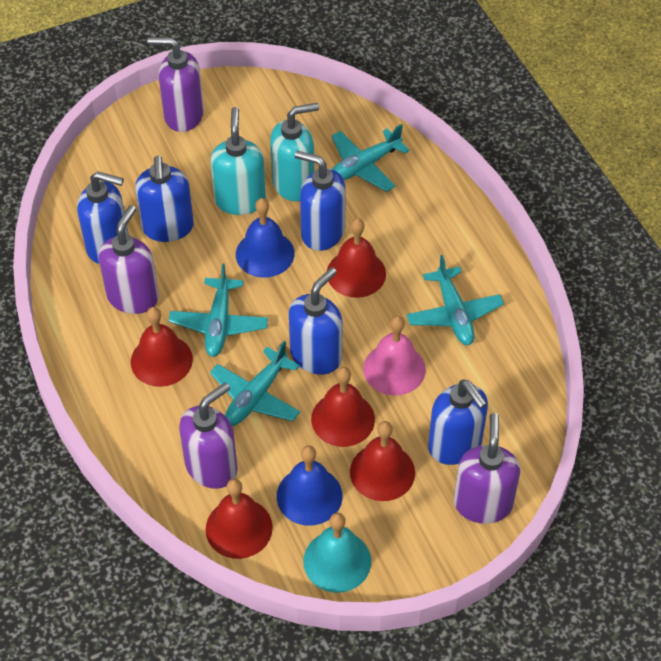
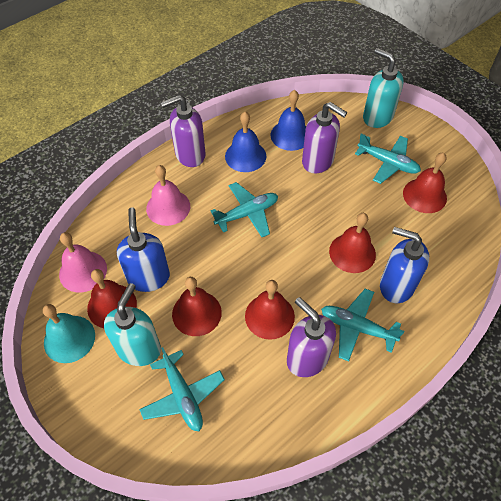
blue soap dispenser: 5 -> 2
pink bell: 1 -> 2
purple soap dispenser: 4 -> 3

